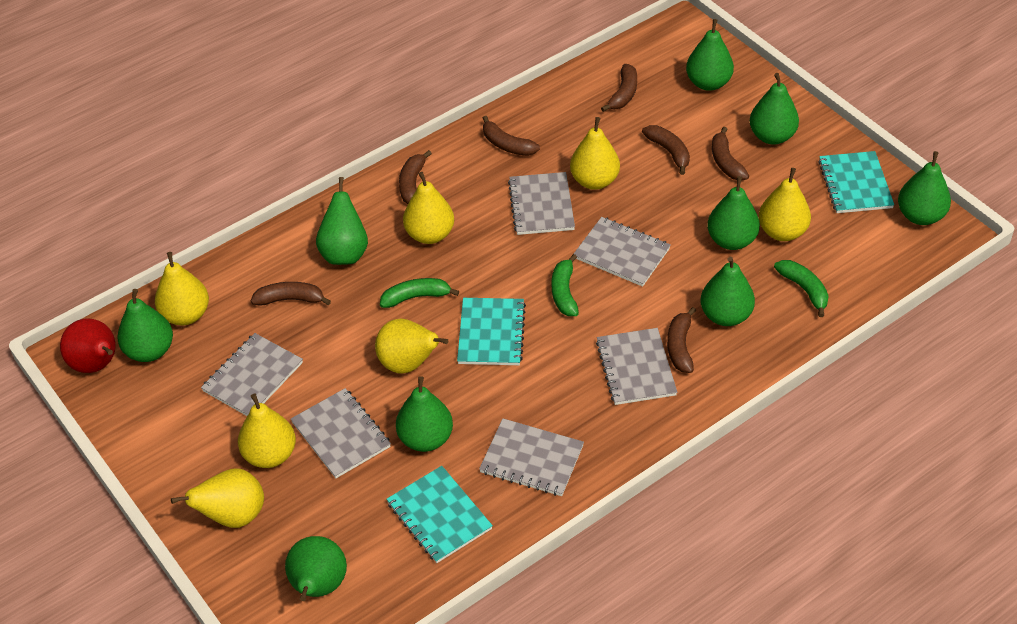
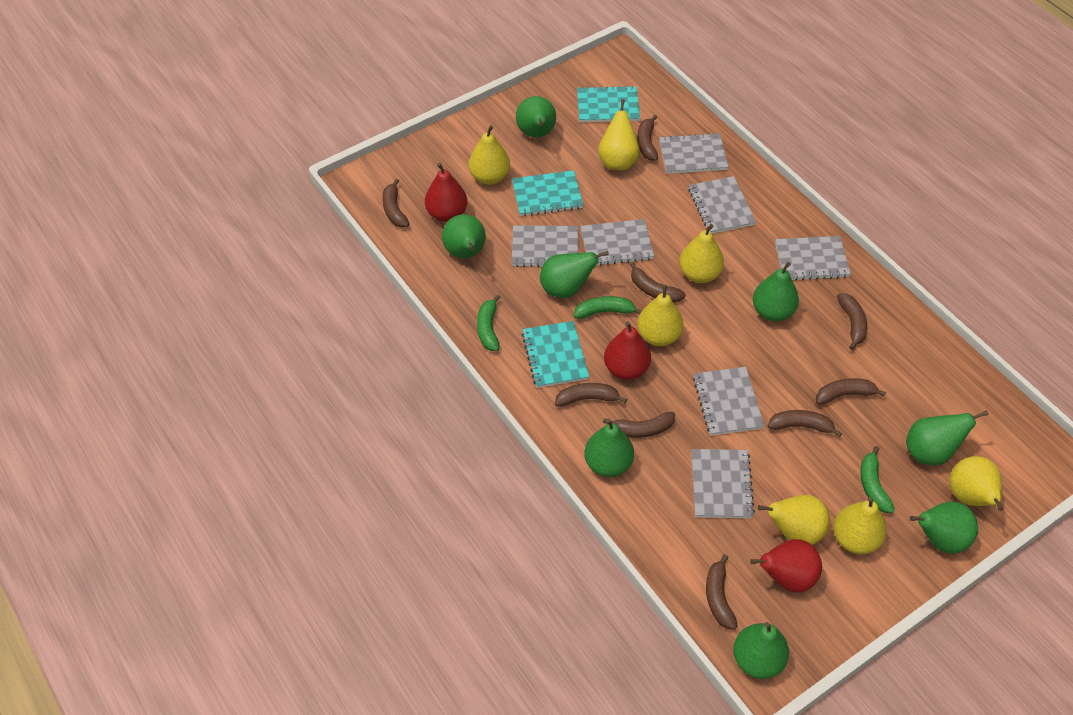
brown banana: 7 -> 9
green pear: 9 -> 8
grey notebook: 6 -> 7
red pear: 1 -> 3

